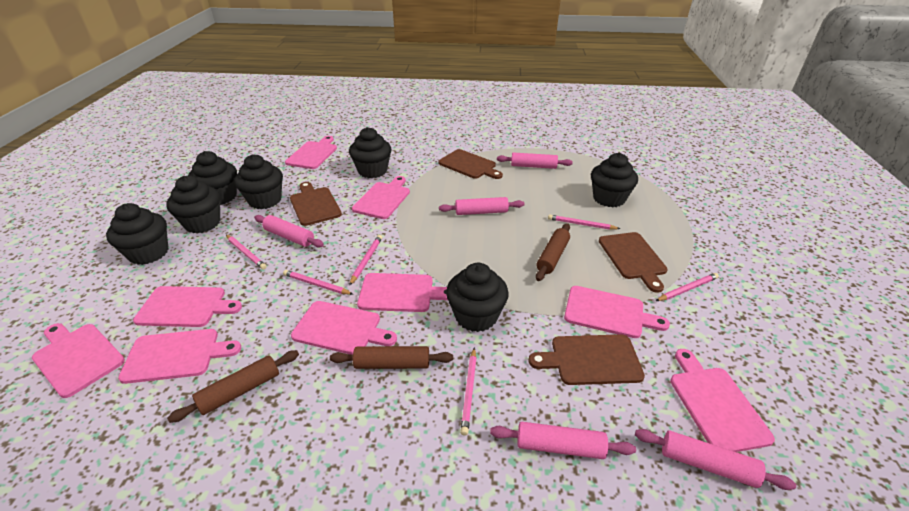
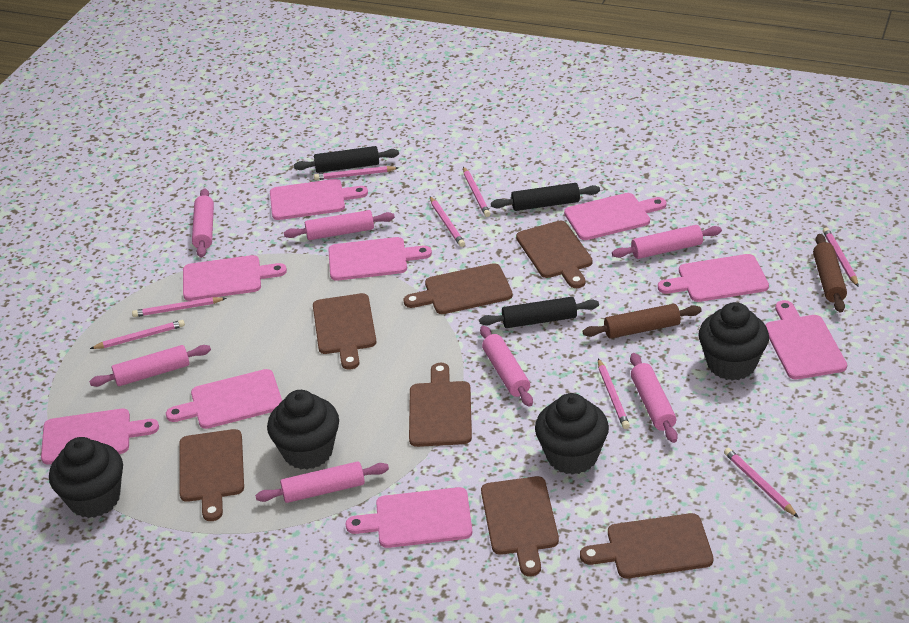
black cupcake: 7 -> 4
black rolling pin: 0 -> 3
brown cutting board: 4 -> 7
brown rolling pin: 3 -> 2
pink pencil: 6 -> 8
pink rolling pin: 5 -> 7

